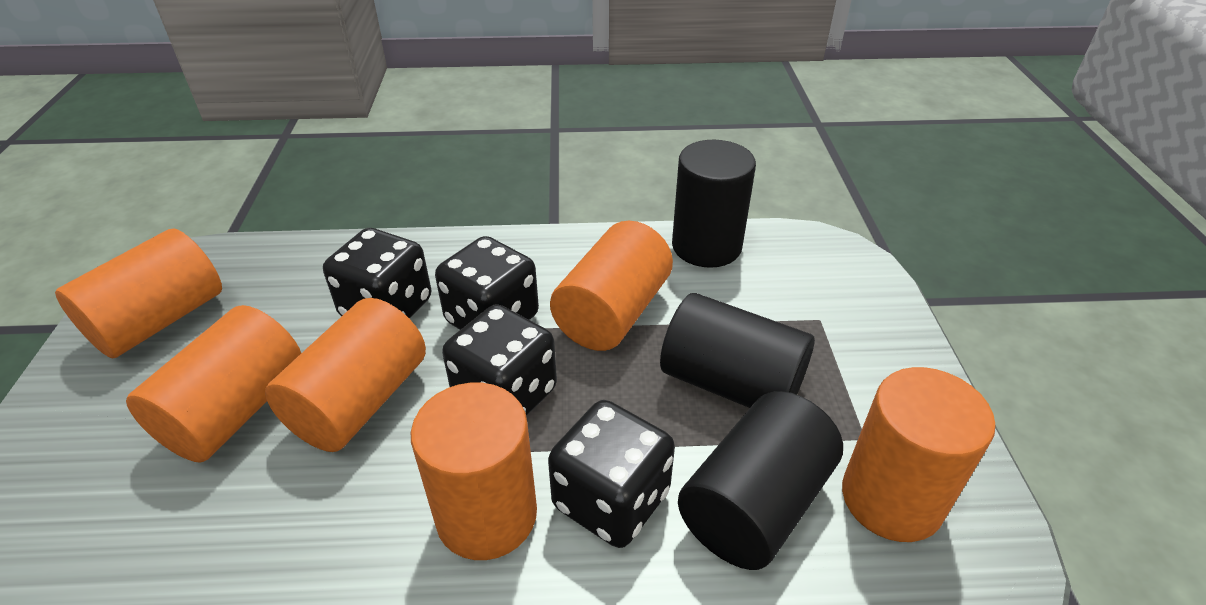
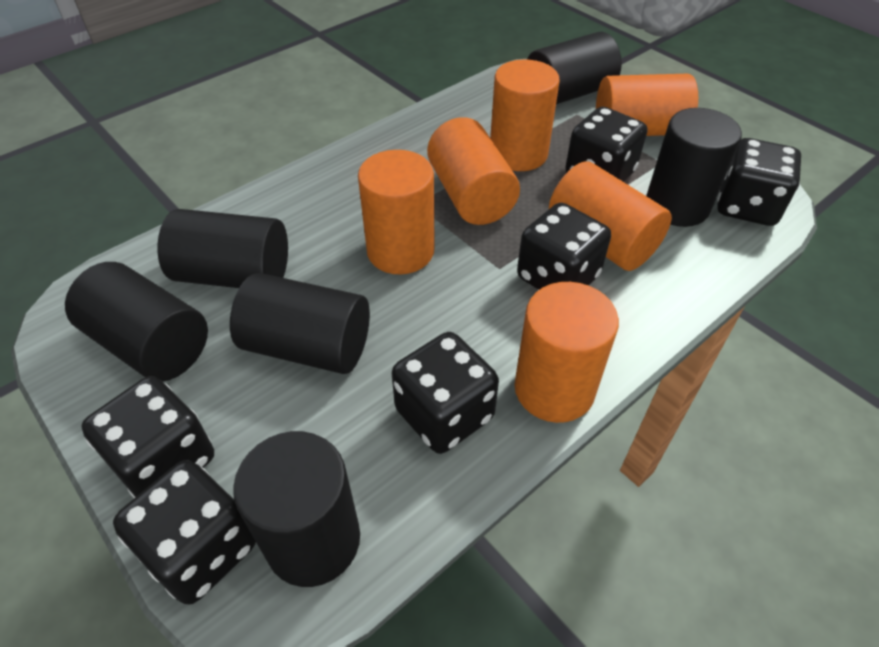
black cylinder: 3 -> 6
black dice: 4 -> 6

